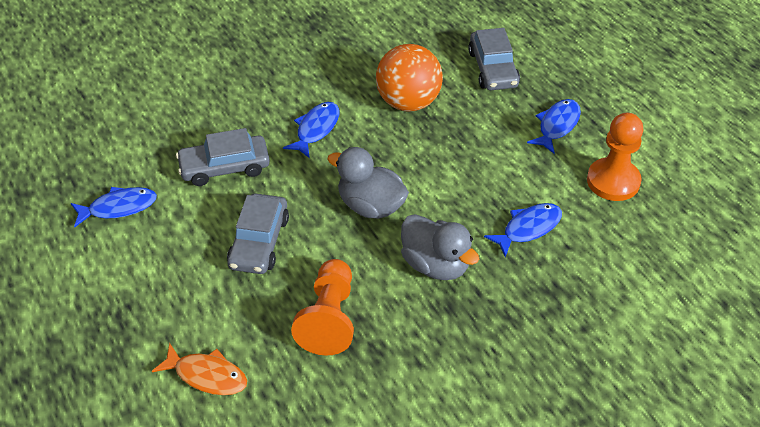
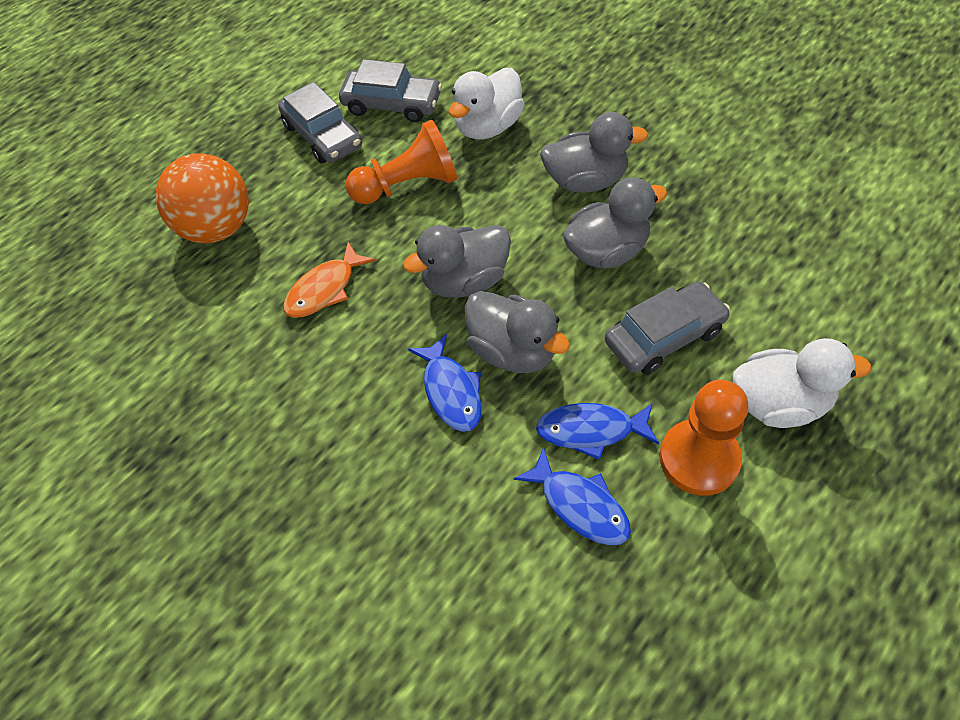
blue fish: 4 -> 3
grey duck: 2 -> 4
white duck: 0 -> 2

